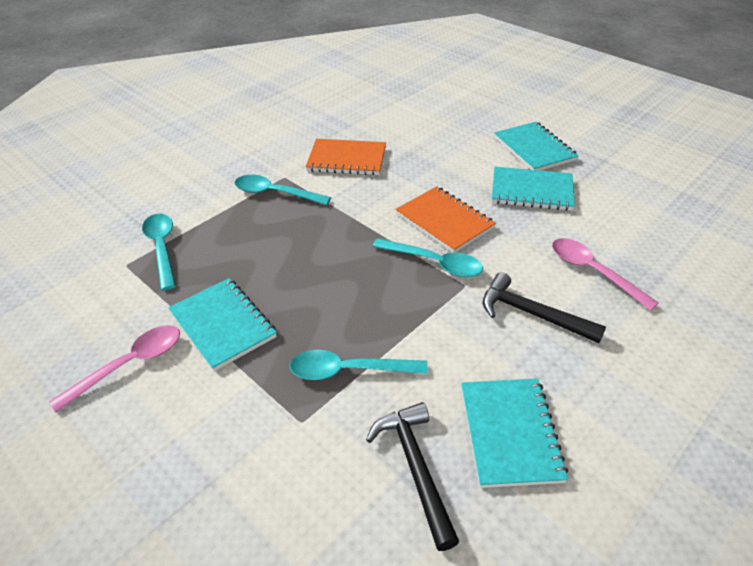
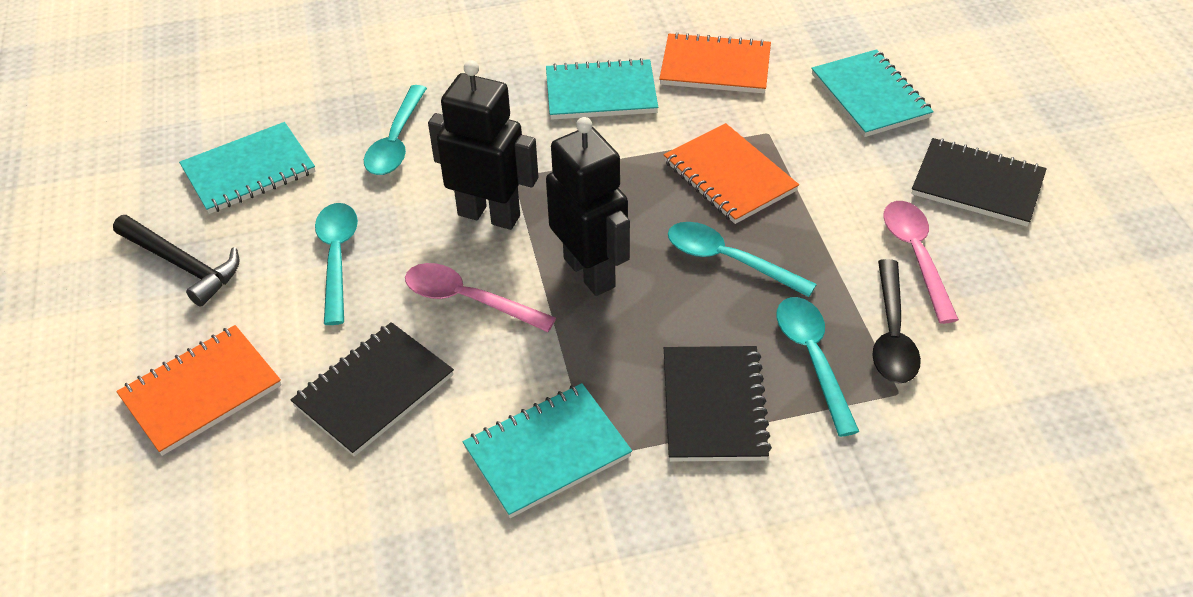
black hammer: 2 -> 1
black notebook: 0 -> 3
black robot: 0 -> 2
black spoon: 0 -> 1
orange notebook: 2 -> 3

